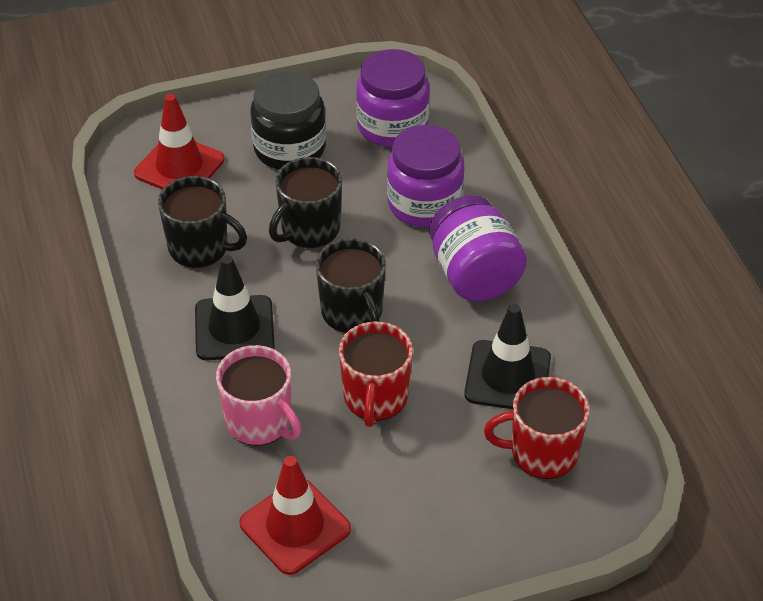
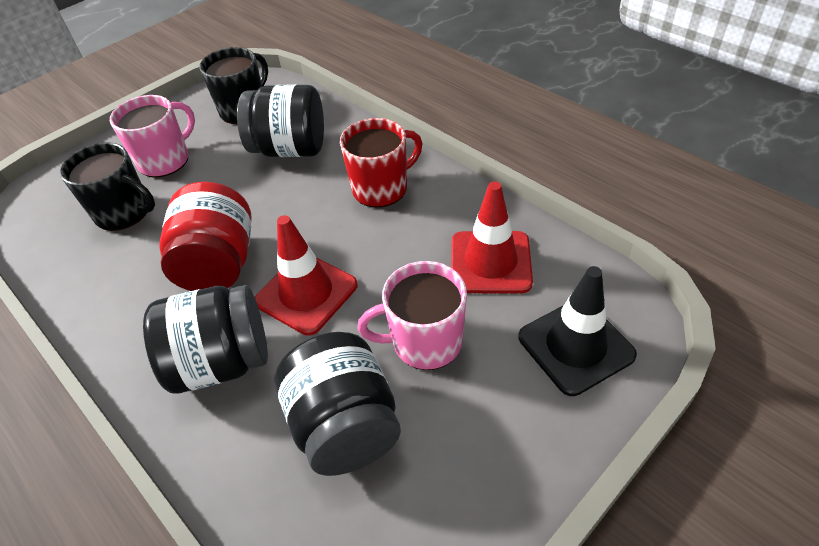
black jar: 1 -> 3
black mug: 3 -> 2
black traffic cone: 2 -> 1
pink mug: 1 -> 2
purple jar: 3 -> 0
red jar: 0 -> 1
red mug: 2 -> 1

